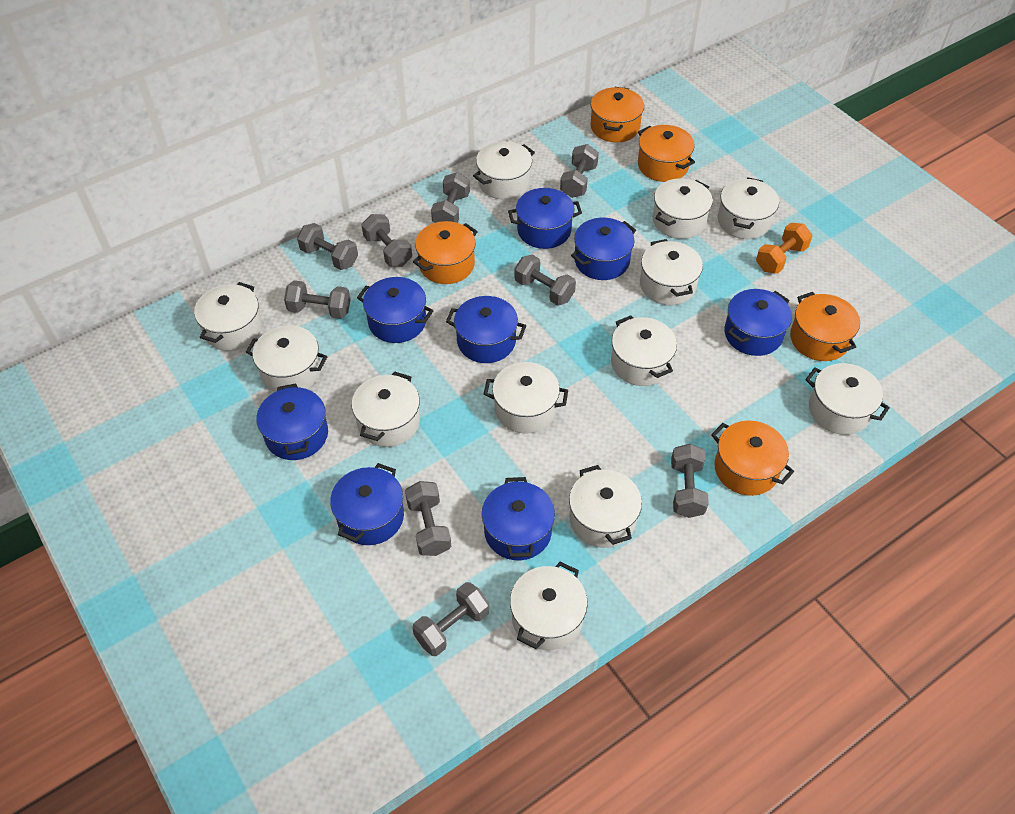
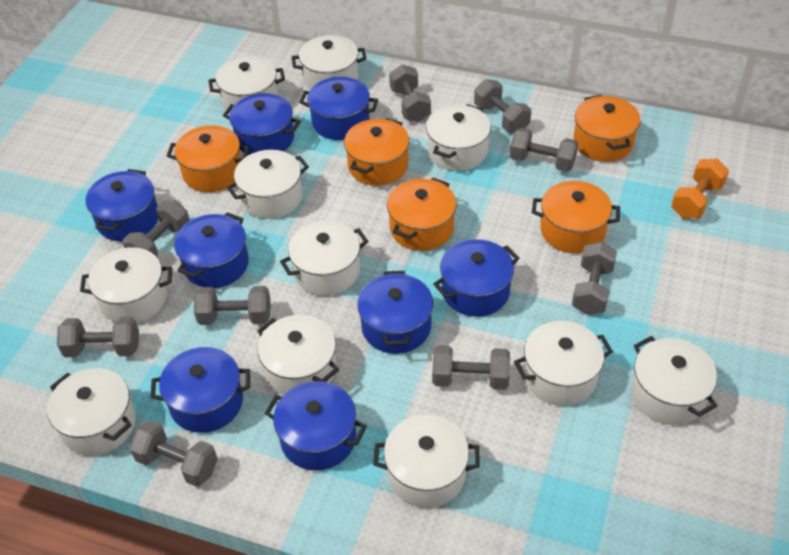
white pot: 12 -> 11

